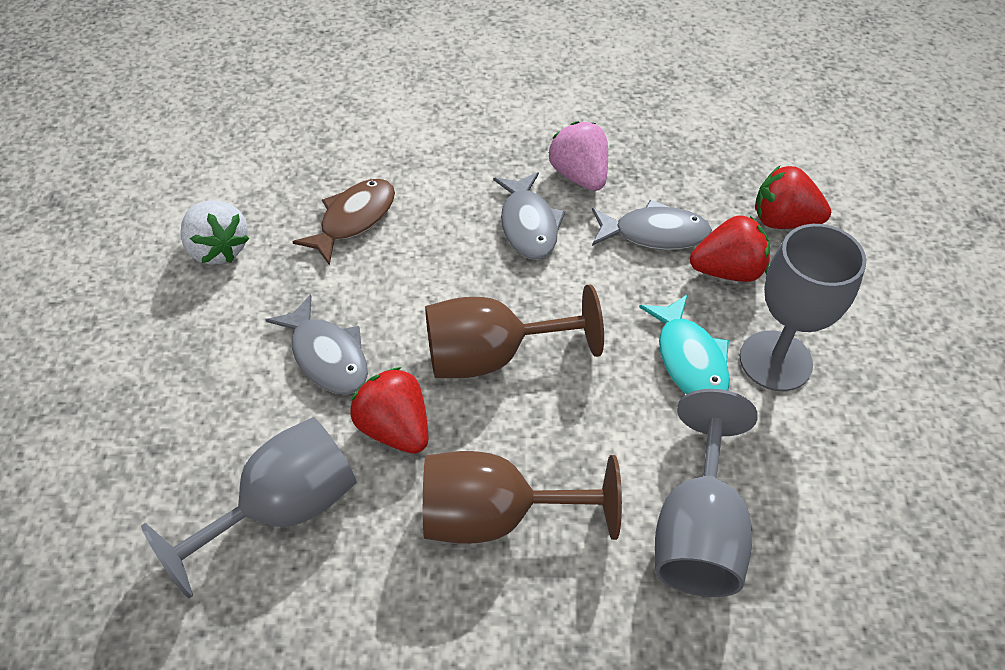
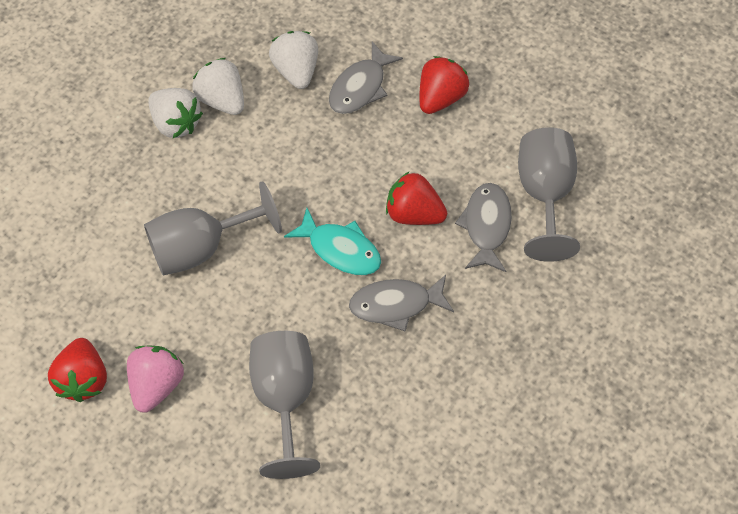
brown fish: 1 -> 0
brown goblet: 2 -> 0
white strawberry: 1 -> 3

